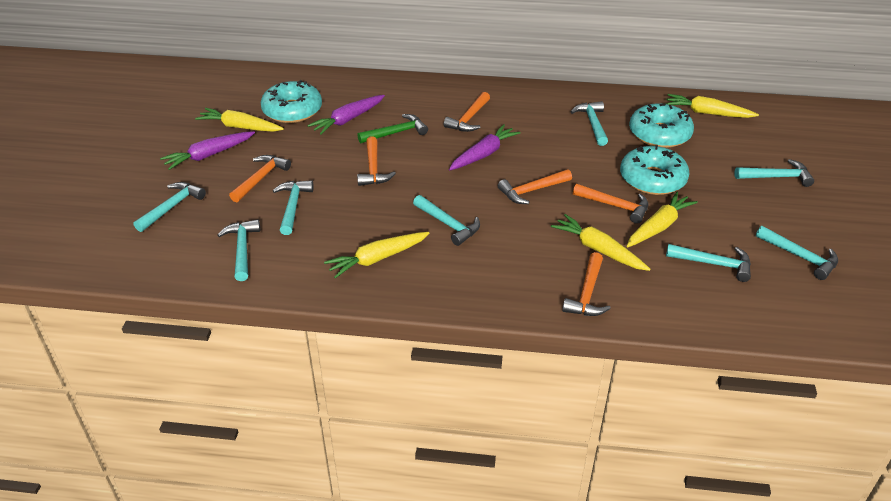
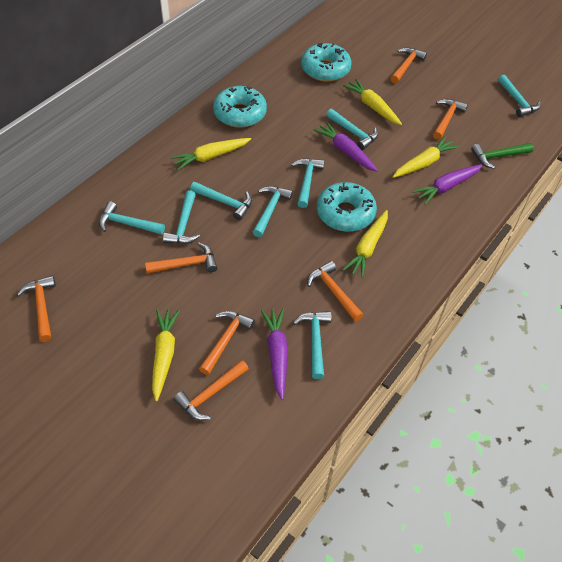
orange hammer: 6 -> 7

